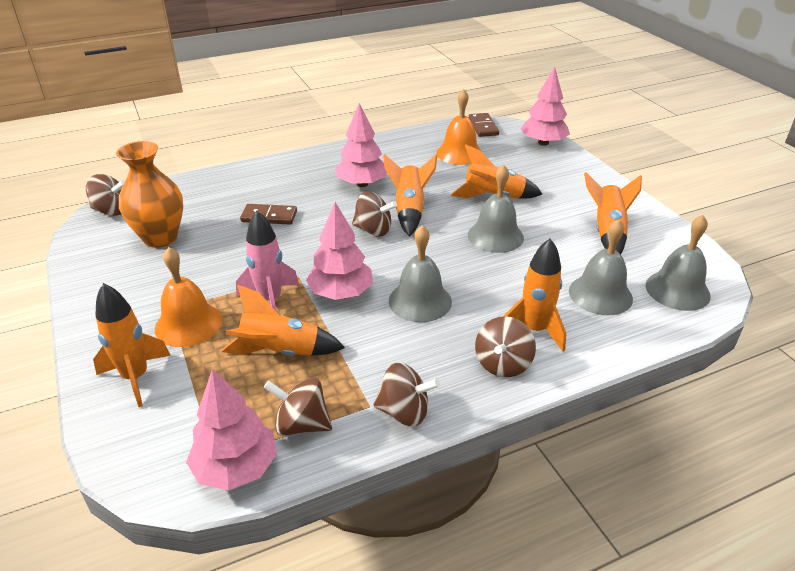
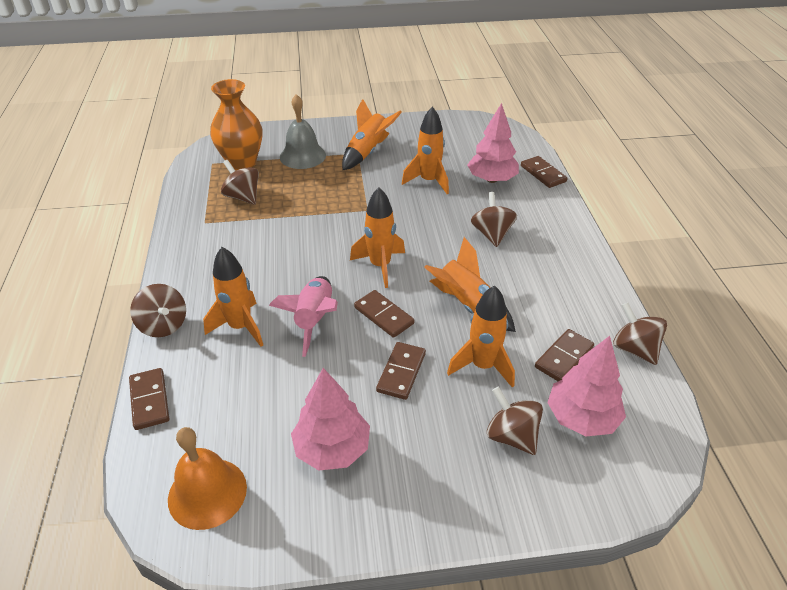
brown domino: 2 -> 5
grey bell: 4 -> 1
orange bell: 2 -> 1
pink tree: 4 -> 3

